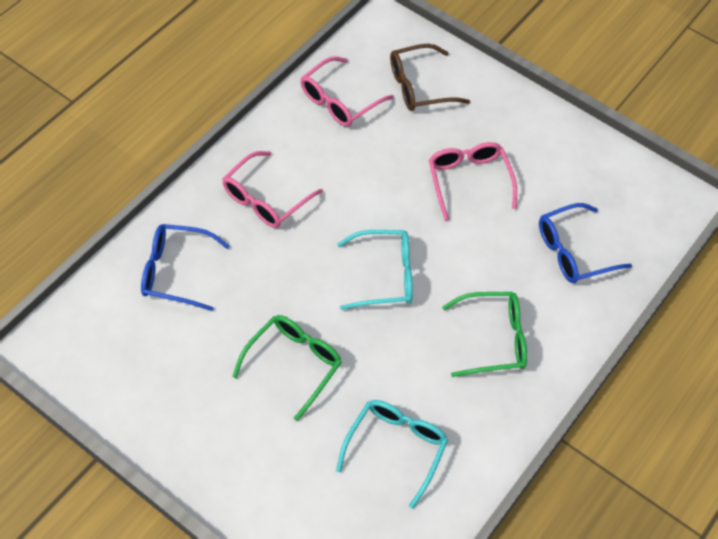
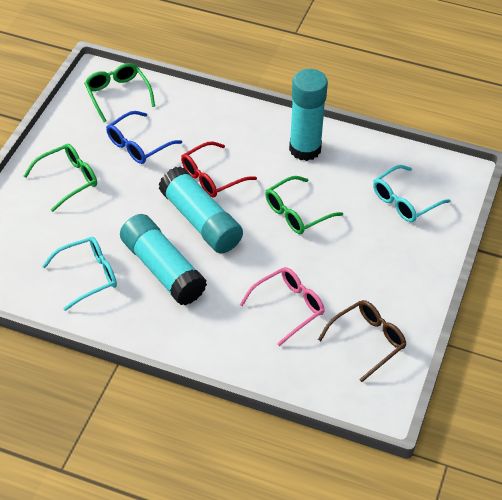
blue glasses: 2 -> 1
green glasses: 2 -> 3
pink glasses: 3 -> 1
red glasses: 0 -> 1
turquoise glue stick: 0 -> 3

